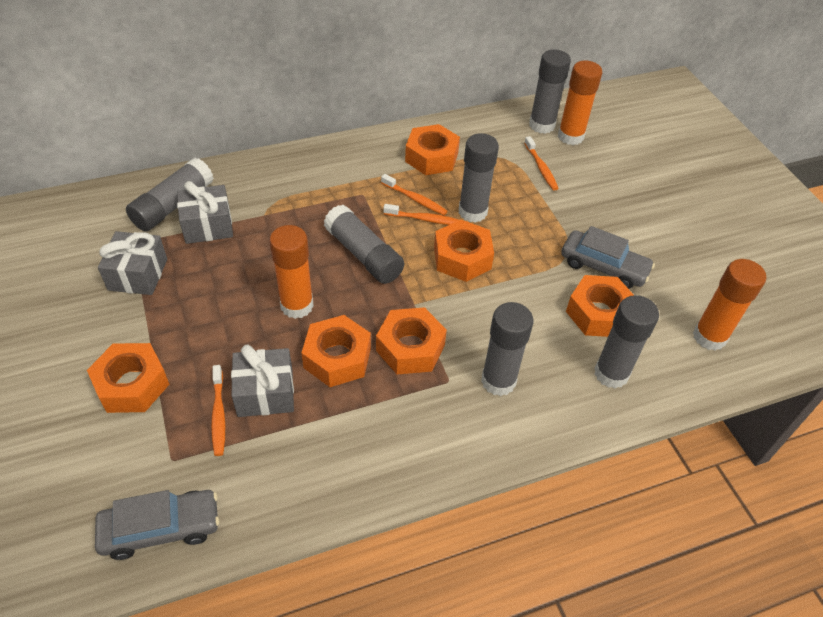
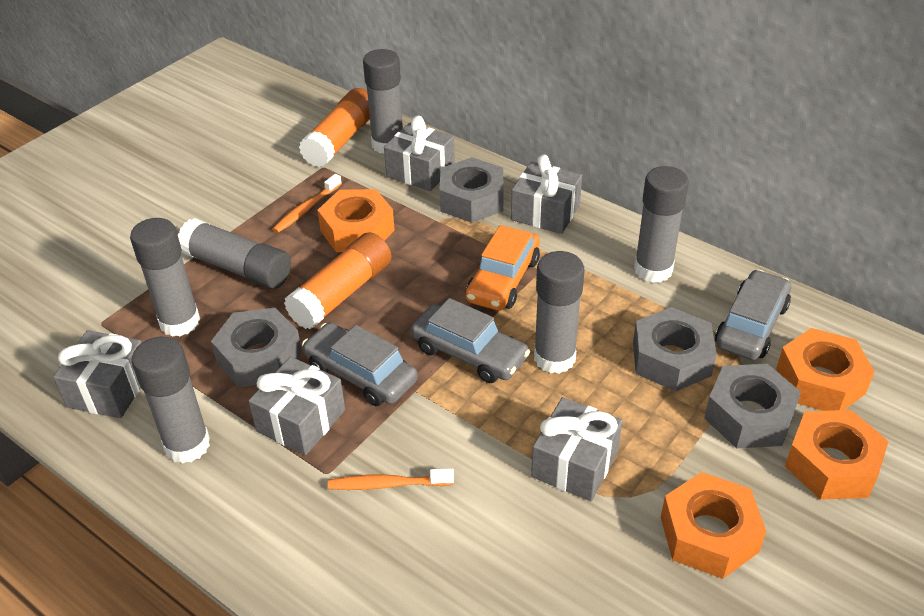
grey car: 2 -> 3
grey gift: 3 -> 5
grey nut: 0 -> 4
orange car: 0 -> 1
orange glue stick: 3 -> 2
orange nut: 6 -> 4
orange toothbrush: 4 -> 2

